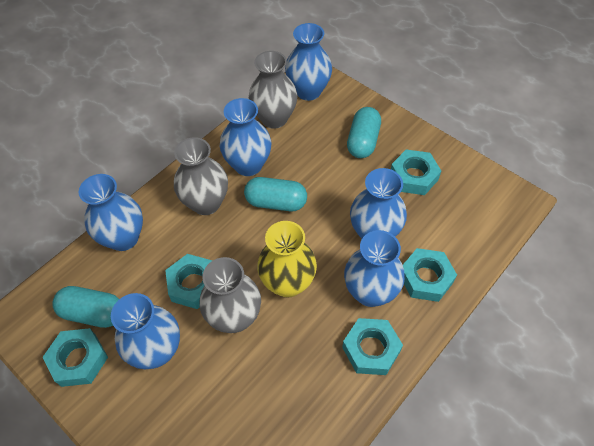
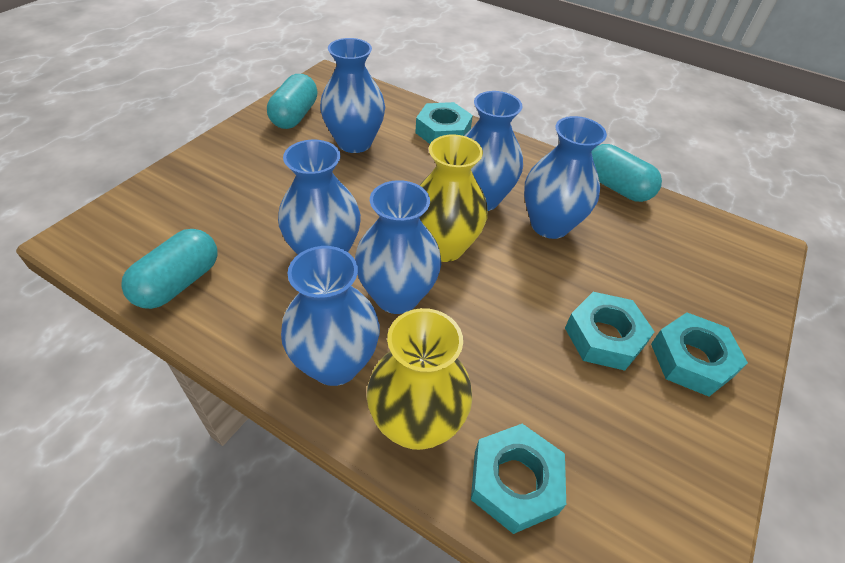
grey vase: 3 -> 0
turquoise nut: 5 -> 4
yellow vase: 1 -> 2

